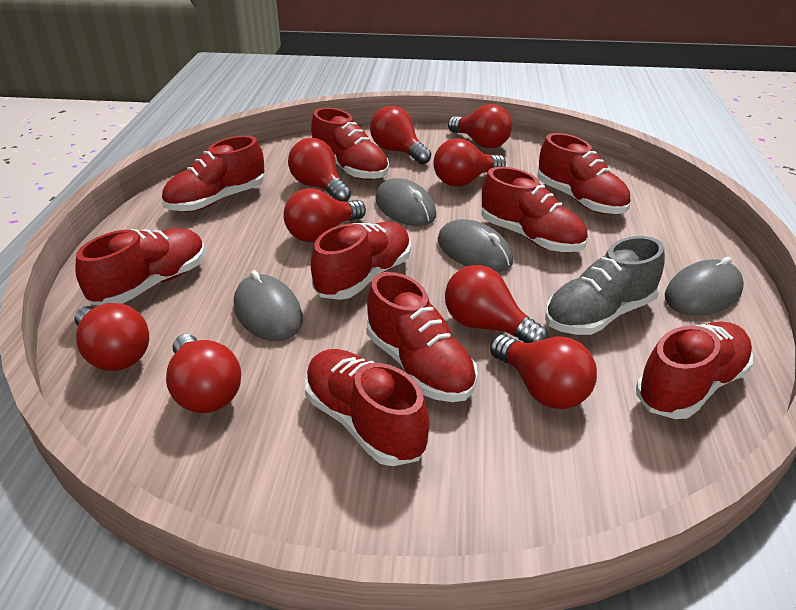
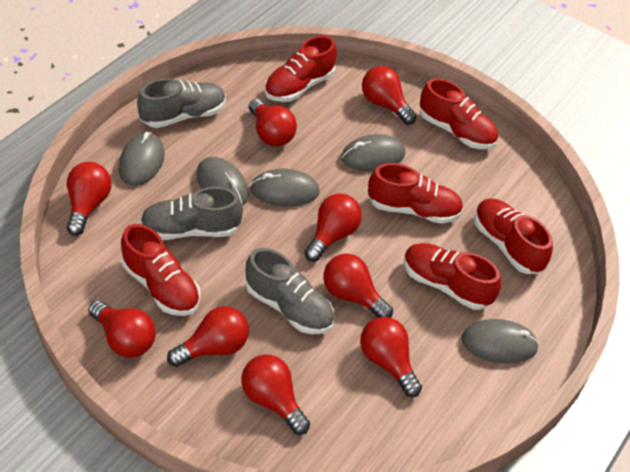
grey mouse: 4 -> 5
grey shoe: 1 -> 3
red shoe: 9 -> 6

